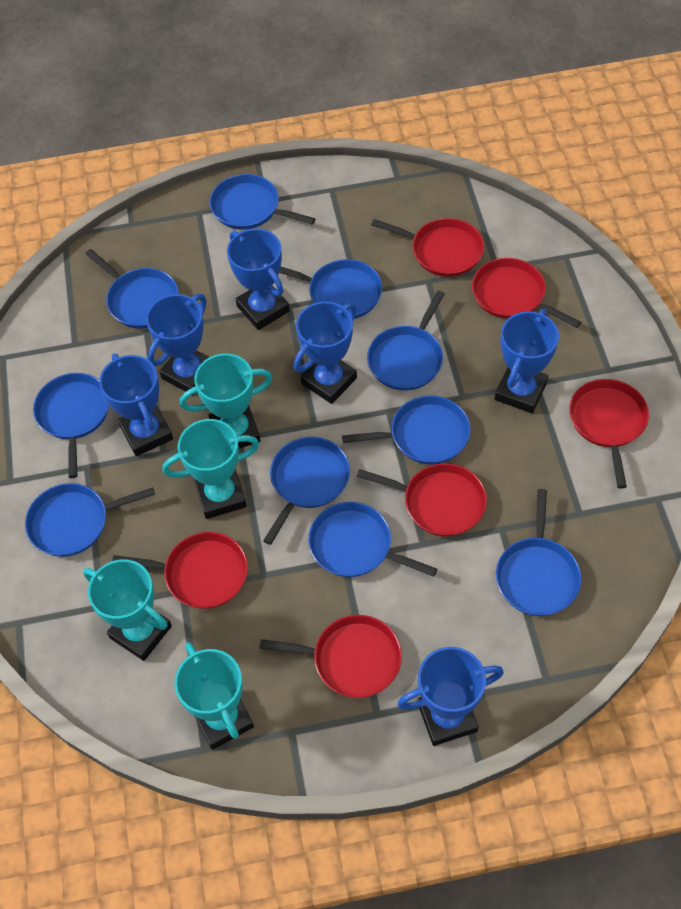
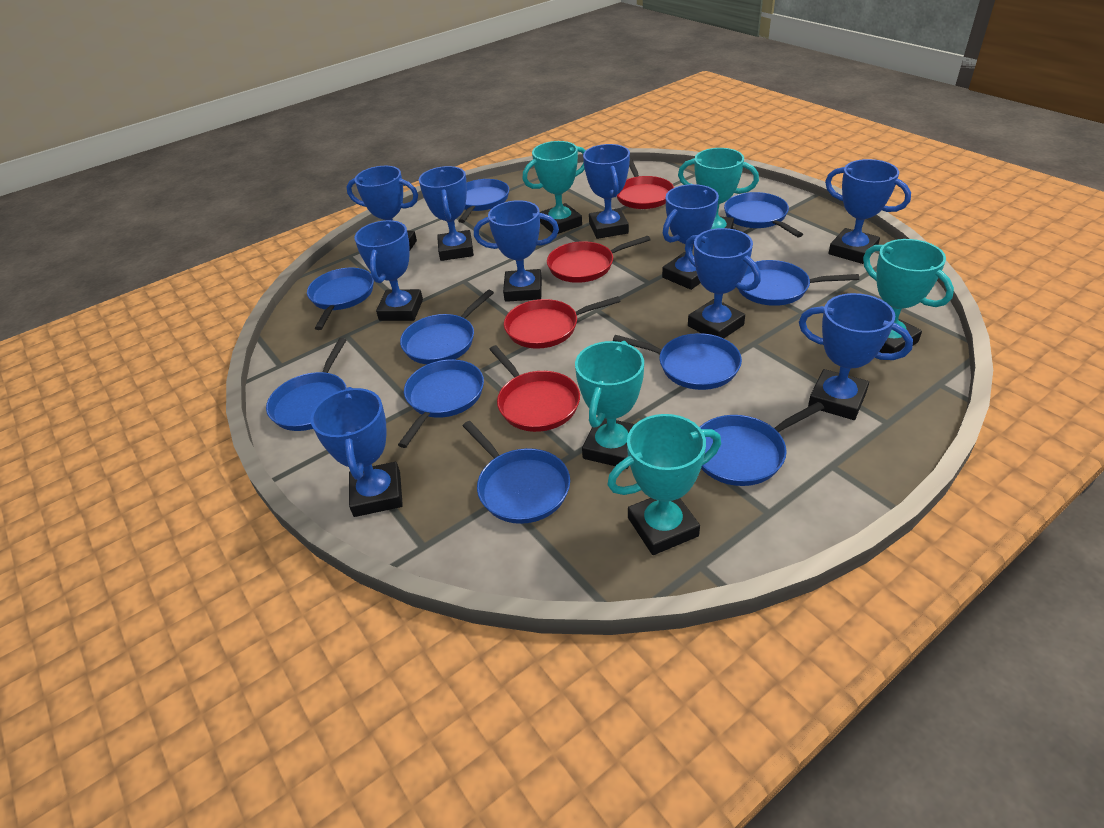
blue trophy: 6 -> 10
red pan: 6 -> 4
turquoise trophy: 4 -> 5

